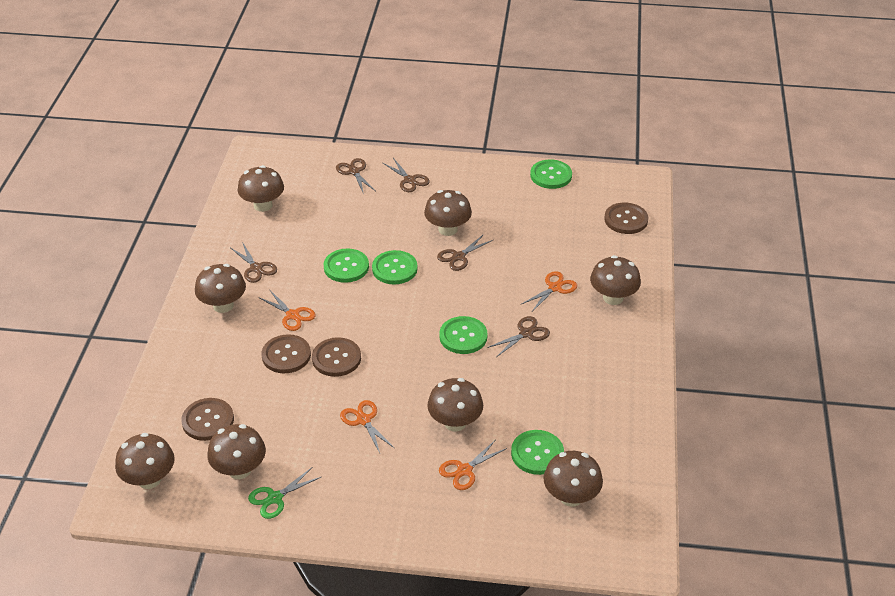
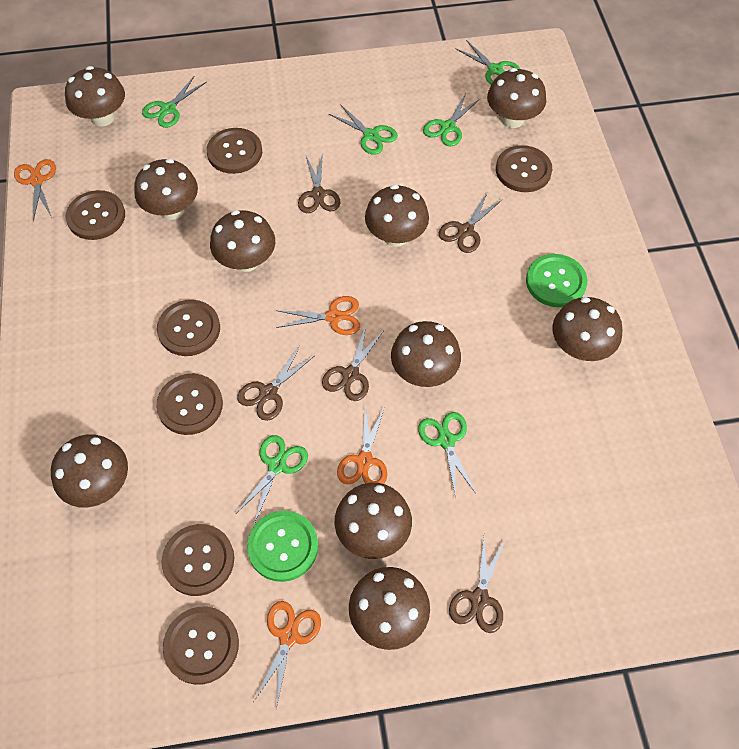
brown button: 4 -> 7
brown mushroom: 8 -> 10
green button: 5 -> 2
green scissors: 1 -> 6

